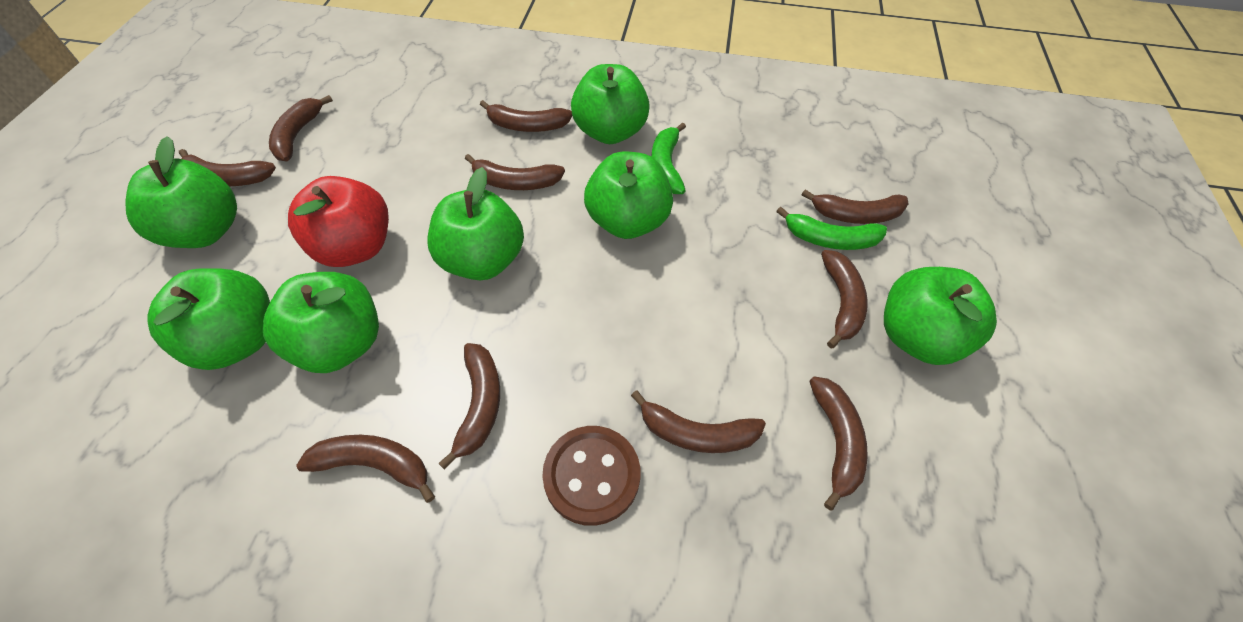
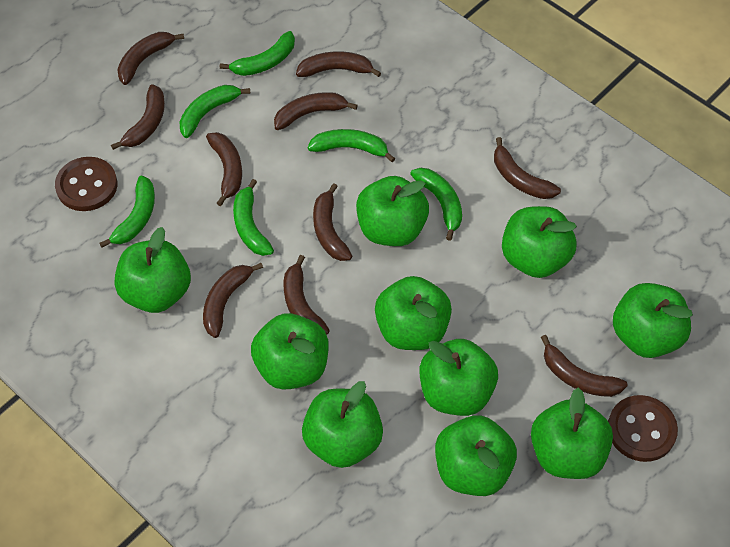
brown button: 1 -> 2
green apple: 7 -> 10
green banana: 2 -> 6
red apple: 1 -> 0

